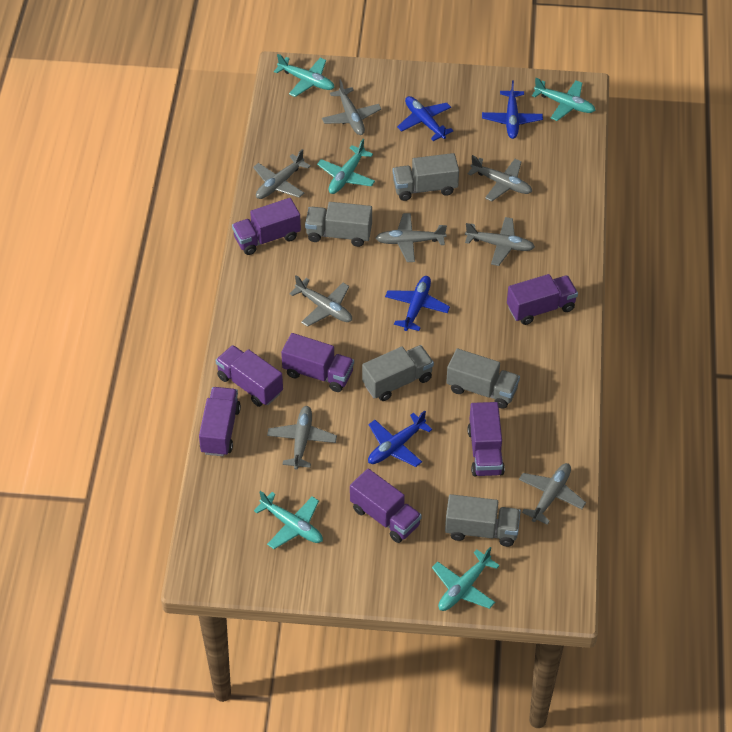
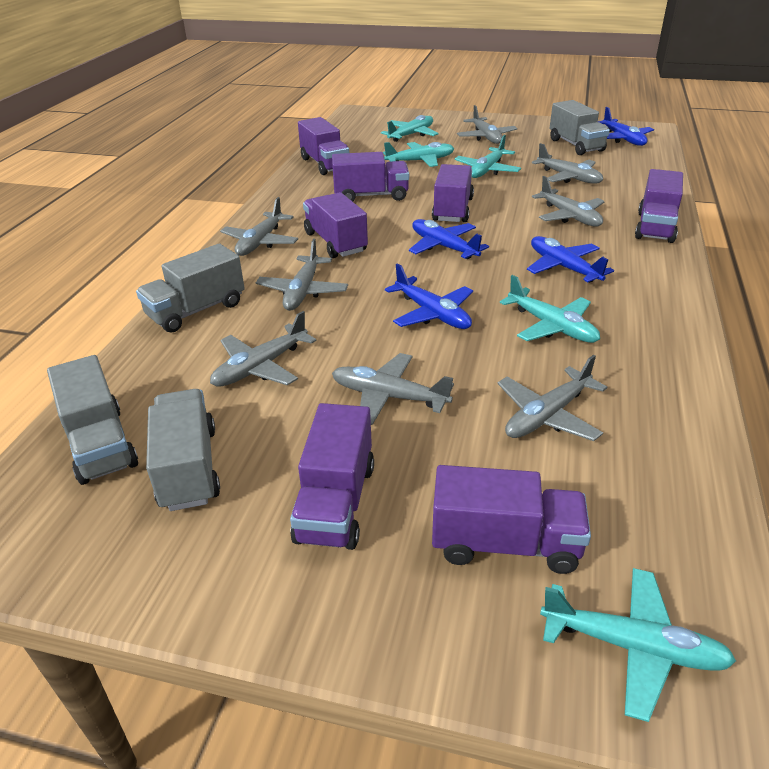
grey truck: 5 -> 4

